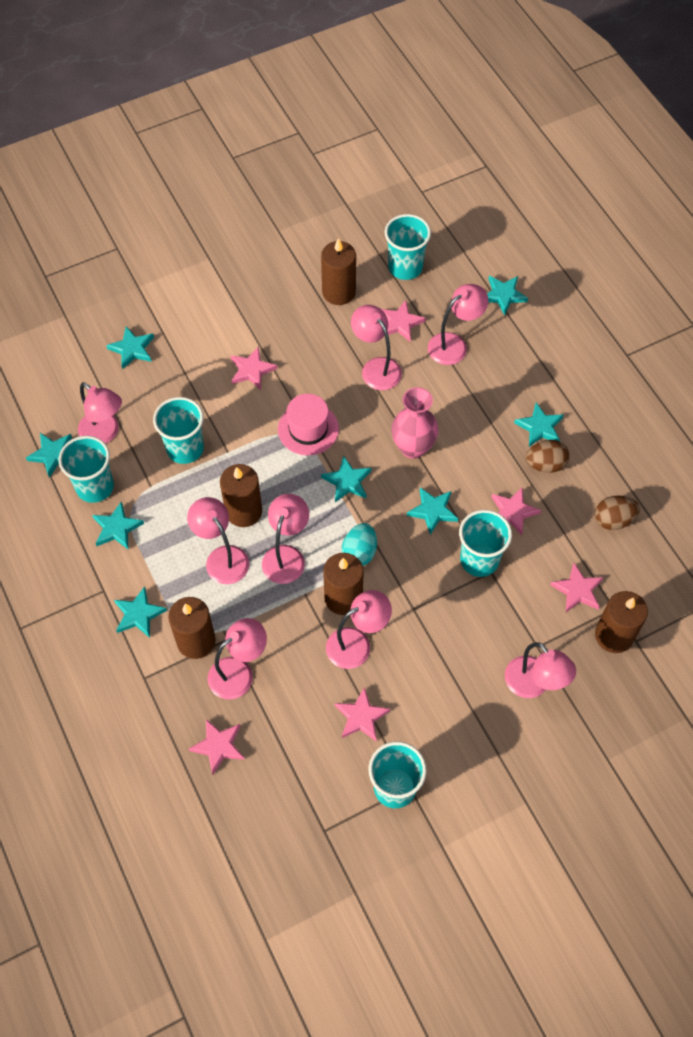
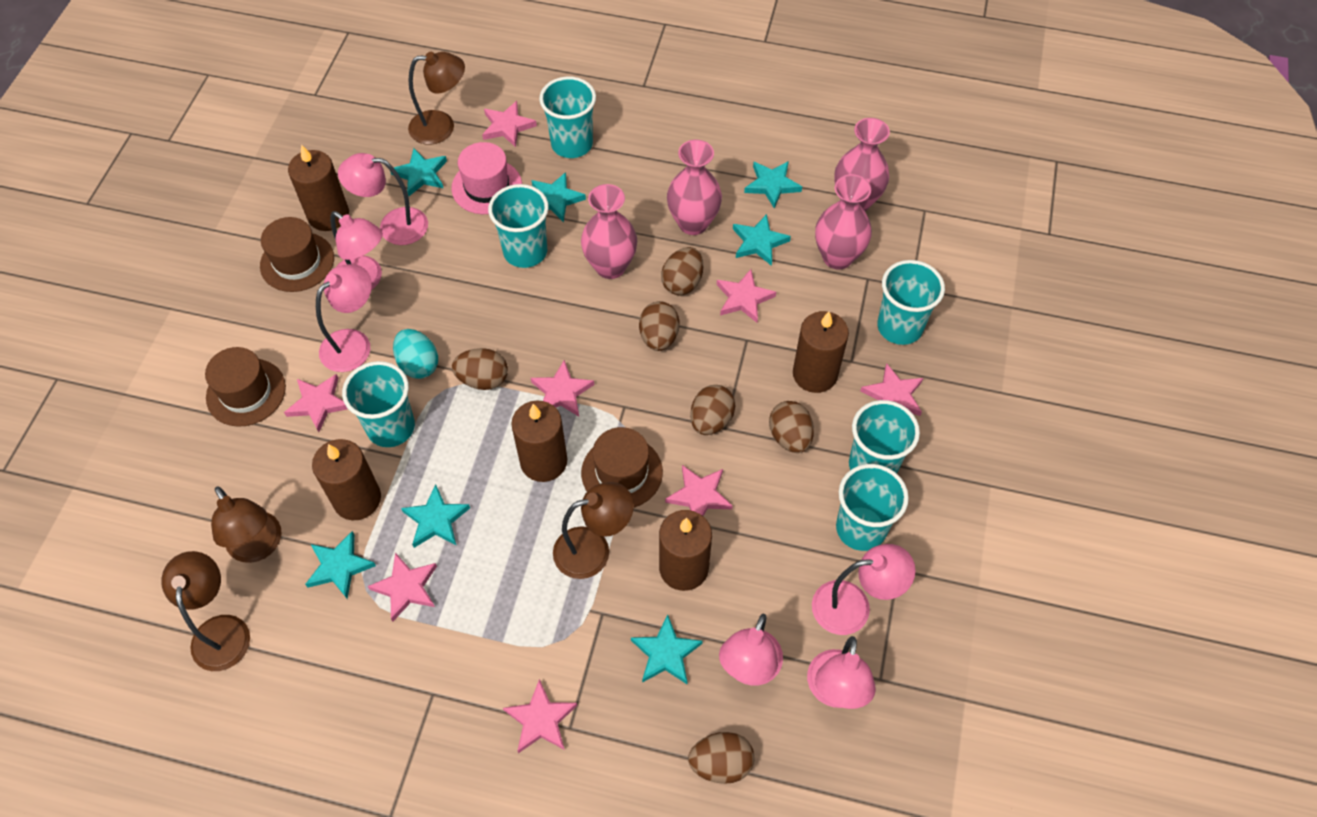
brown egg: 2 -> 6
brown hat: 0 -> 3
brown lamp: 0 -> 4
pink lamp: 8 -> 6
pink star: 6 -> 8
pink vase: 1 -> 4
turquoise cup: 5 -> 6
turquoise star: 8 -> 7

